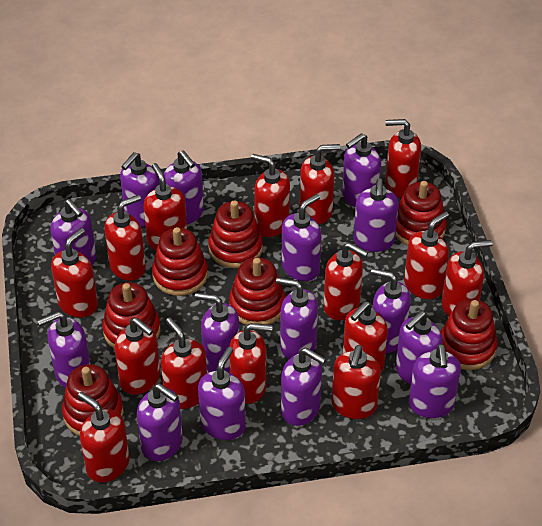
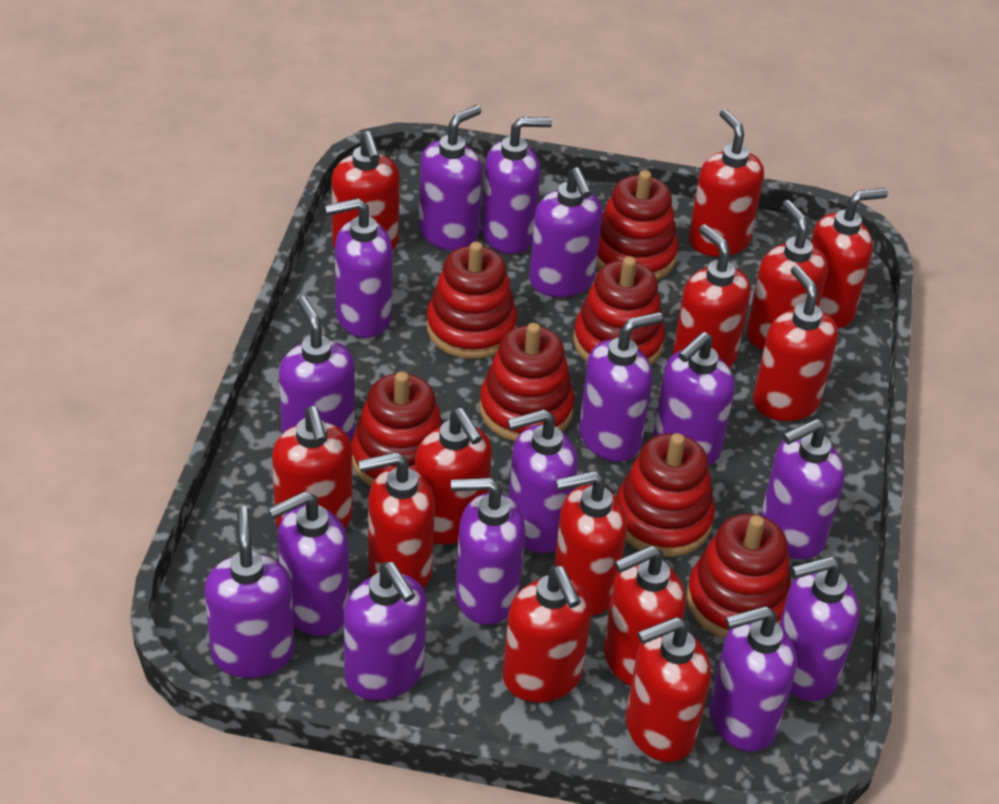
red soap dispenser: 15 -> 13

